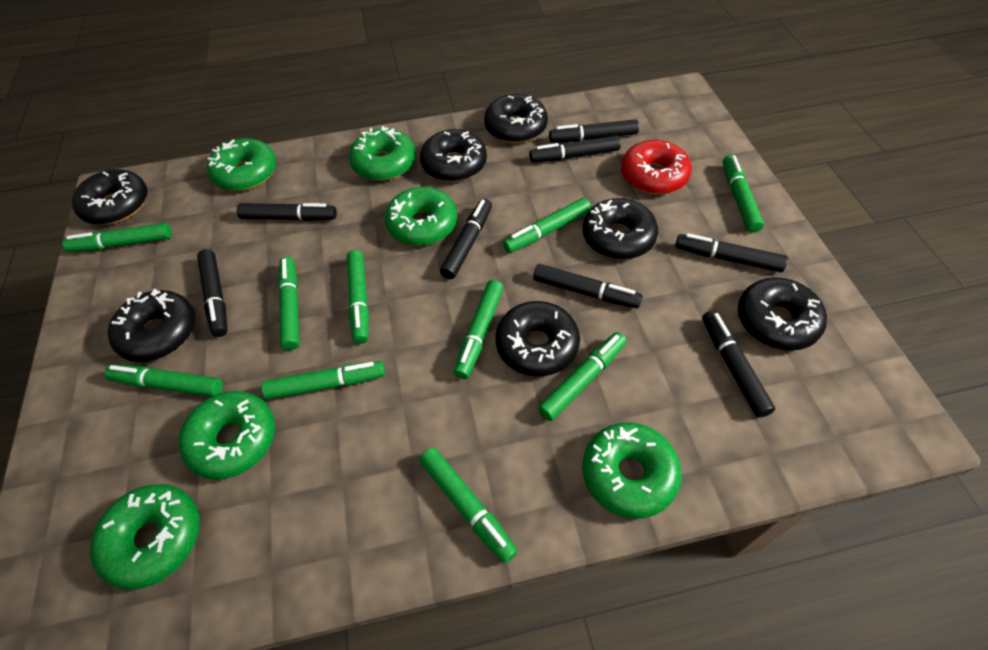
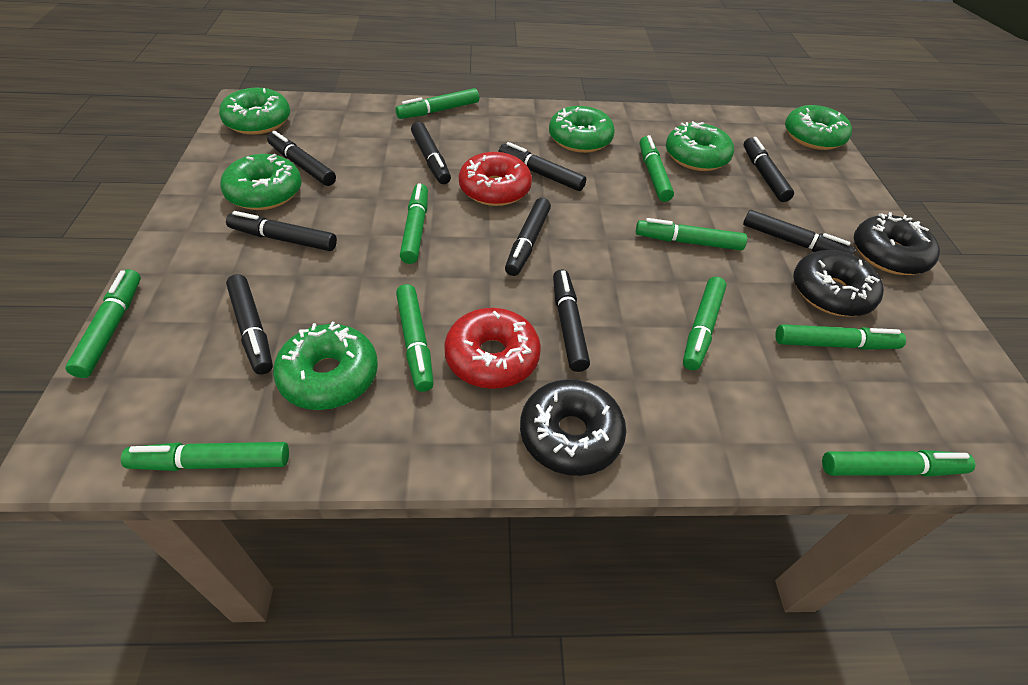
black donut: 7 -> 3
black marker: 8 -> 9
red donut: 1 -> 2

